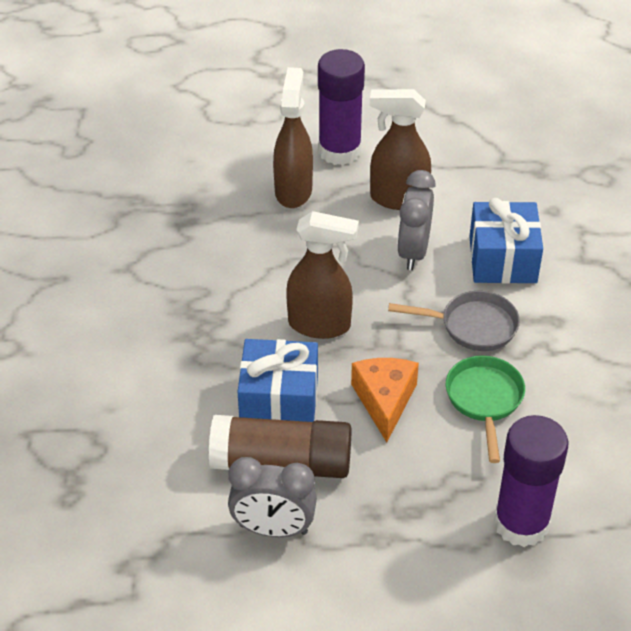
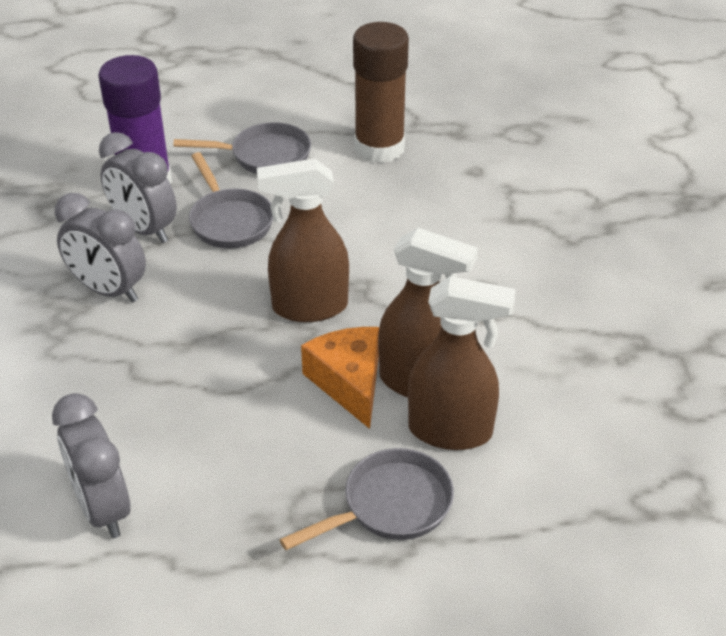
blue gift: 2 -> 0
green pan: 1 -> 0
grey clock: 2 -> 3
grey pan: 1 -> 3
purple glue stick: 2 -> 1

